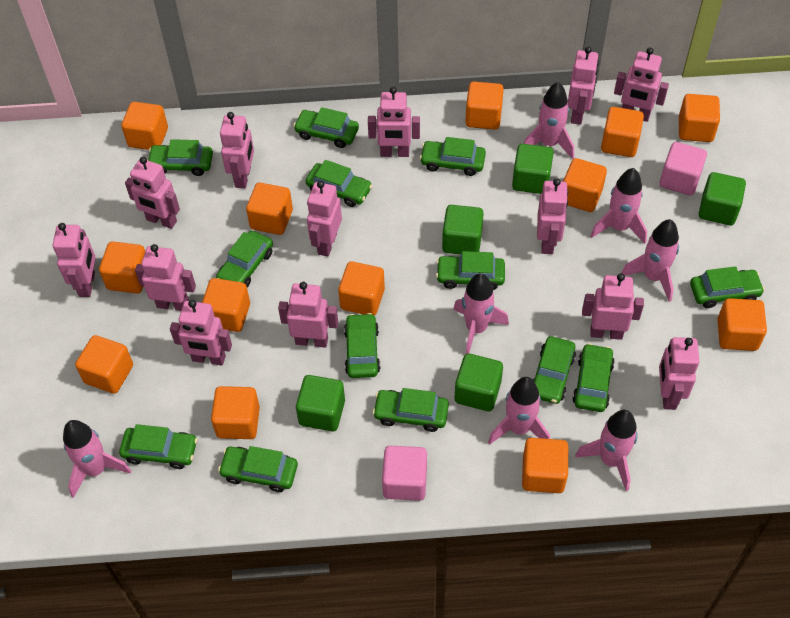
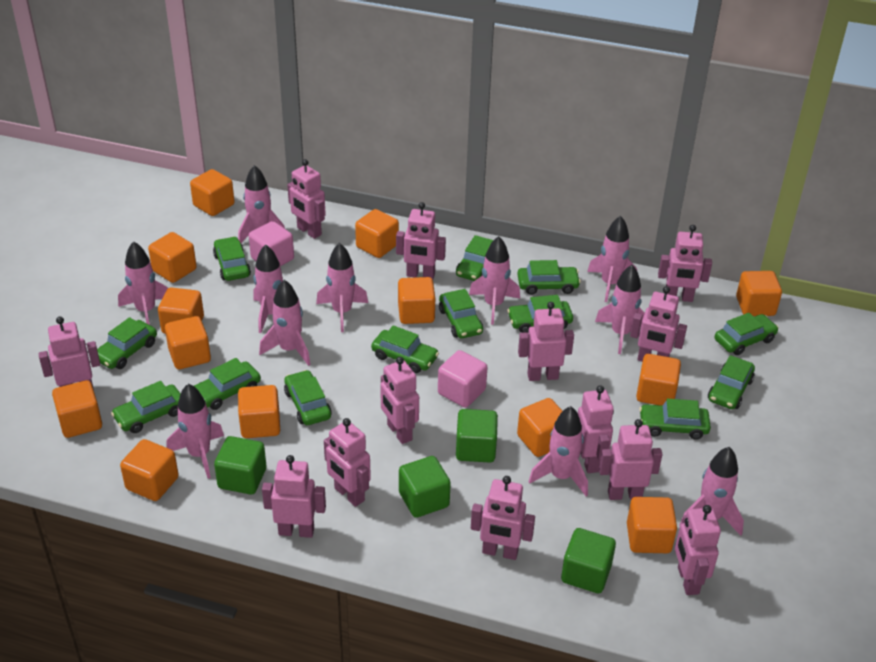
green cube: 5 -> 4
pink rocket: 7 -> 11

